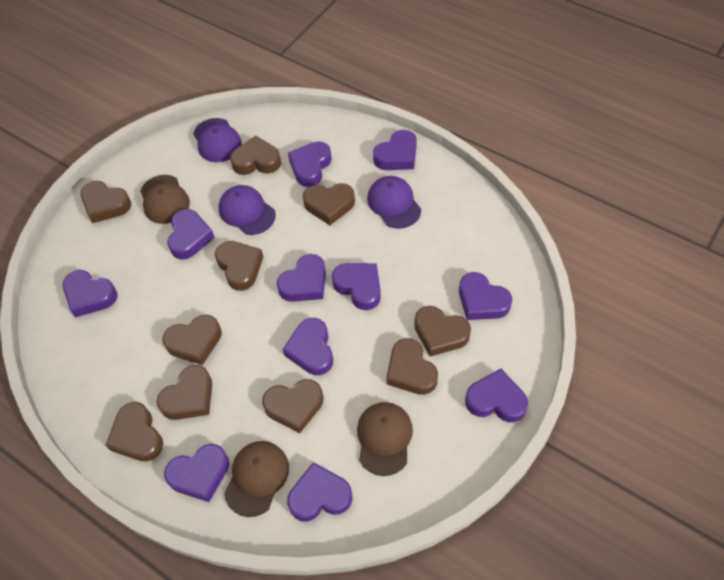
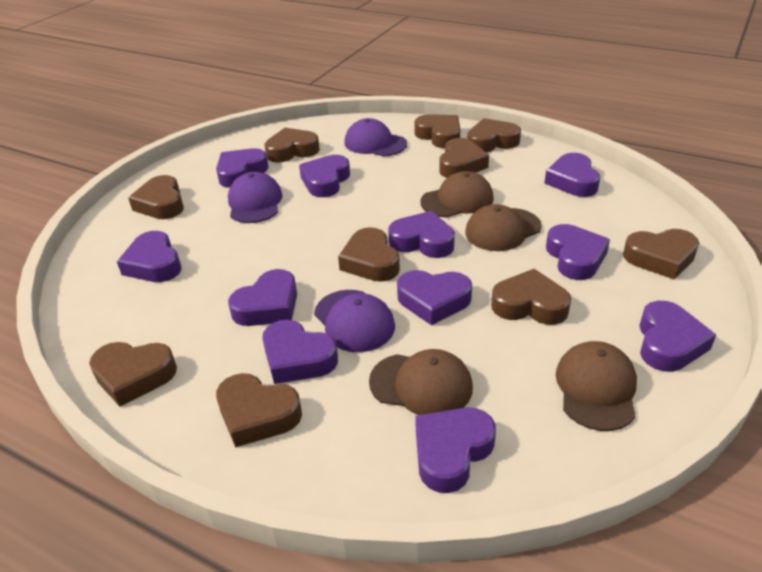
brown cap: 3 -> 4

